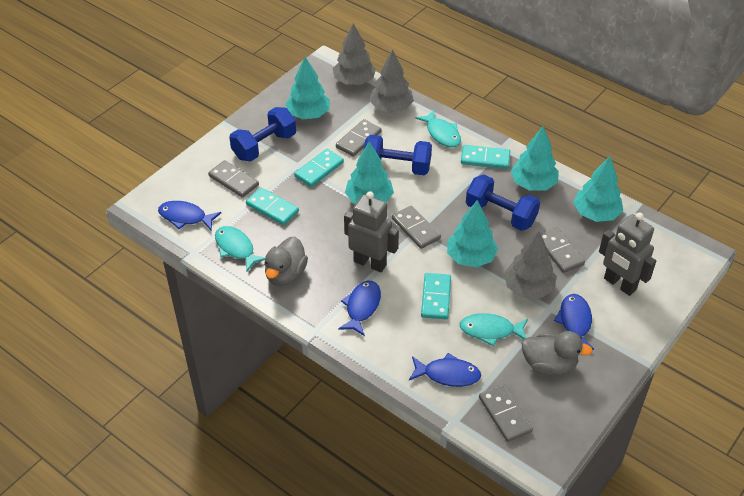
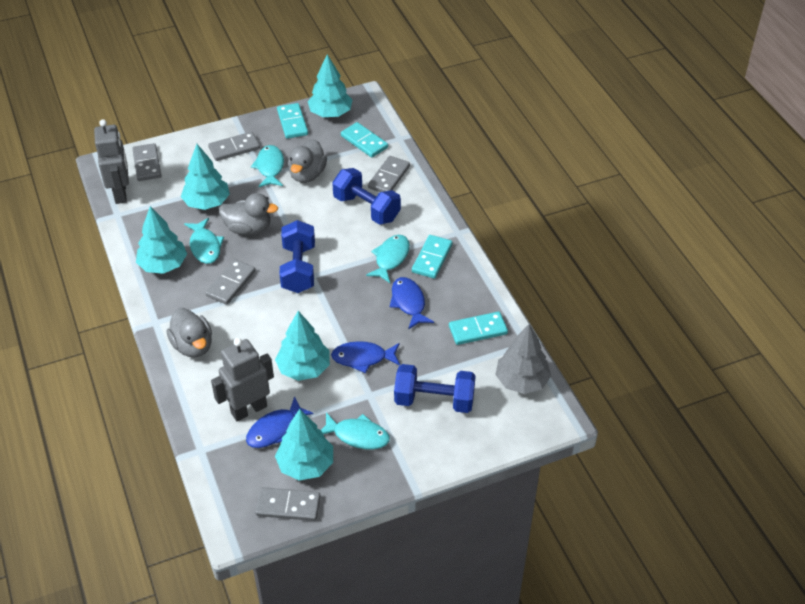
blue fish: 4 -> 3
grey duck: 2 -> 3
grey tree: 3 -> 1
turquoise fish: 3 -> 4

